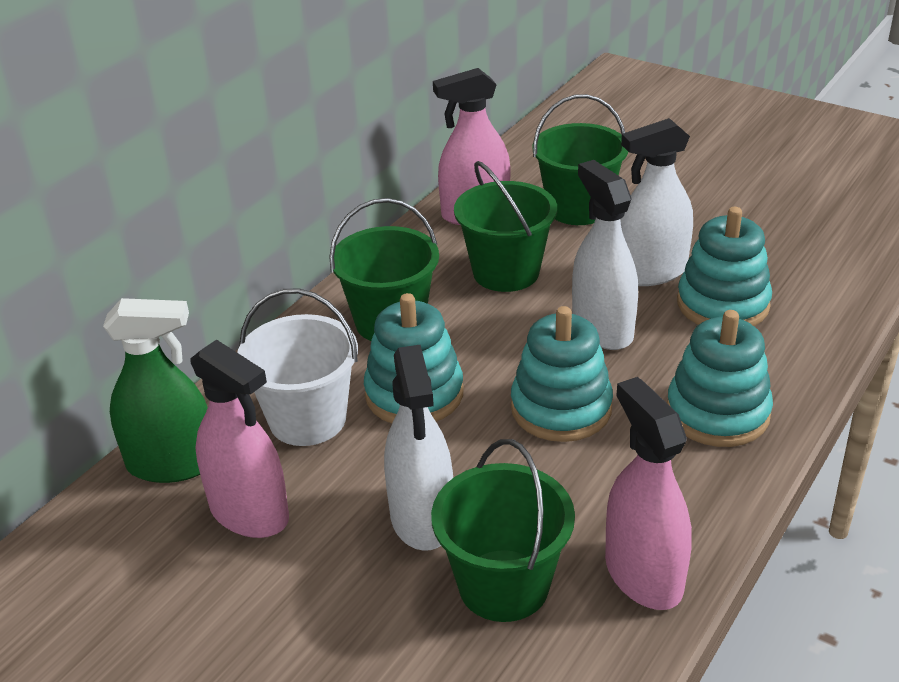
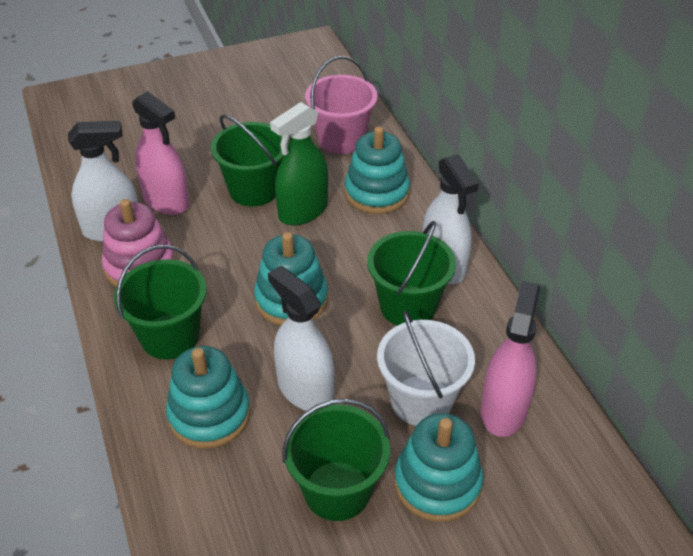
pink bucket: 0 -> 1
pink spray bottle: 3 -> 2
pink stacking toy: 0 -> 1

